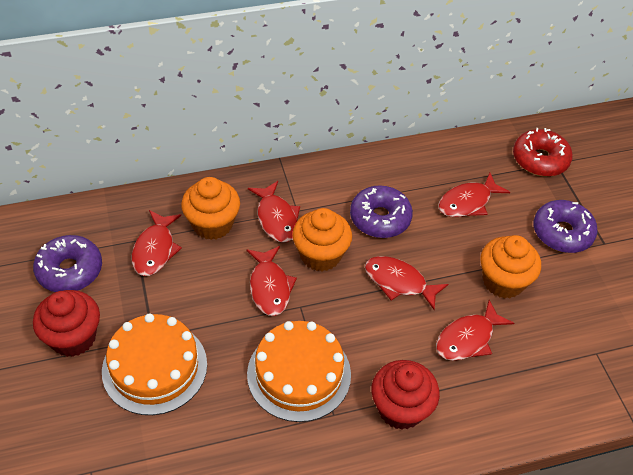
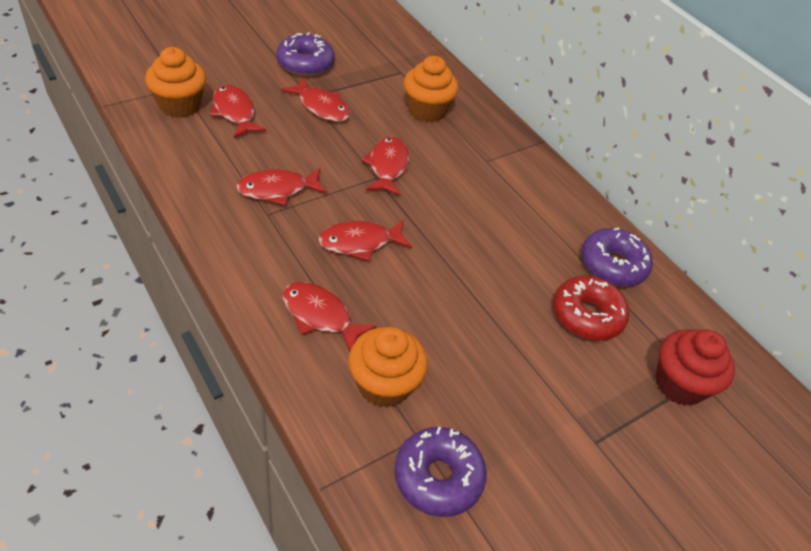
orange cake: 2 -> 0
red cupcake: 2 -> 1

